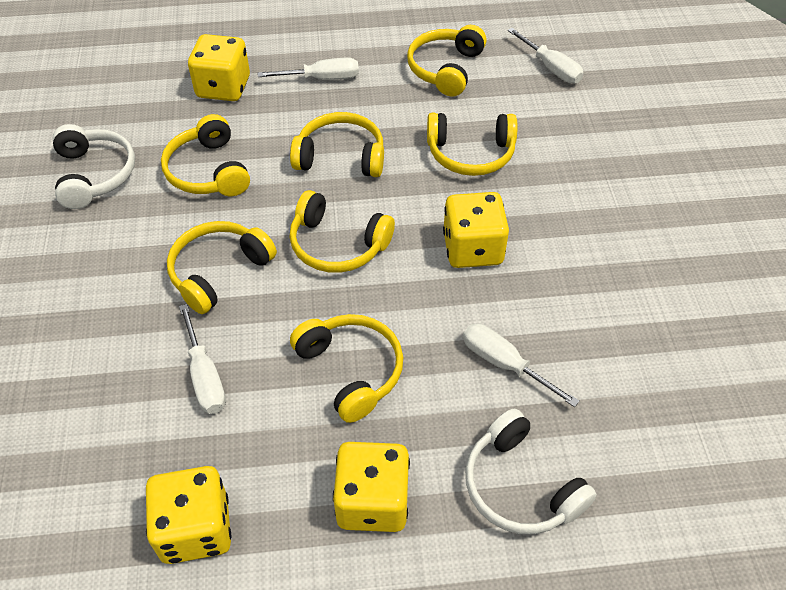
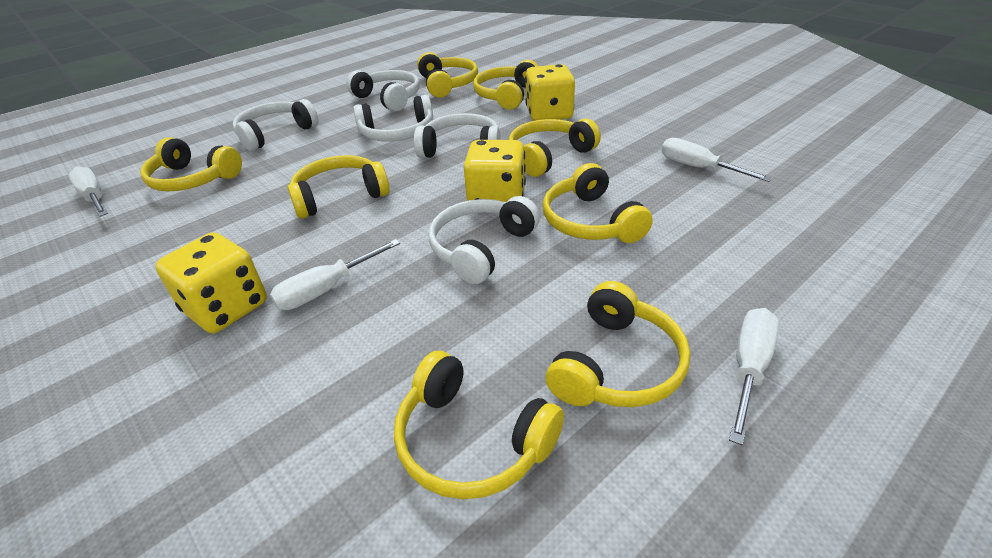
white headphones: 2 -> 5
yellow dice: 4 -> 3
yellow headphones: 7 -> 8

